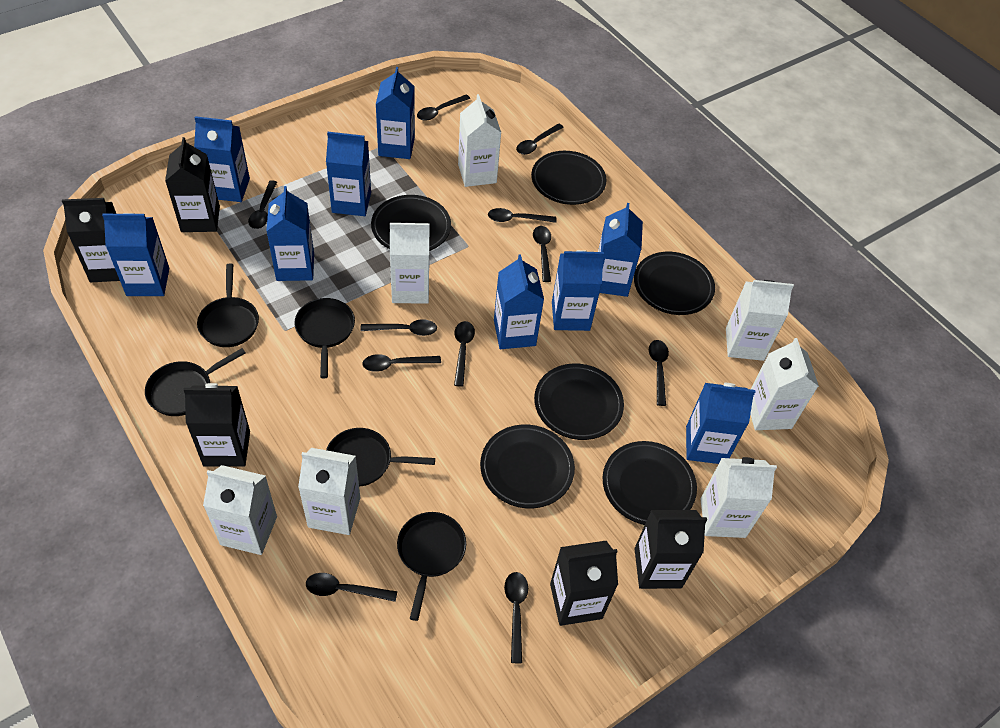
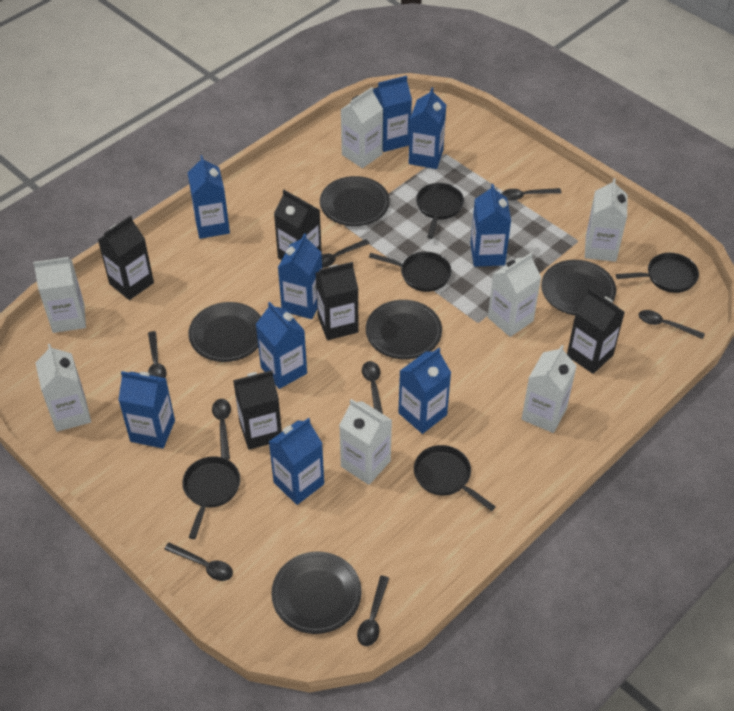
black plate: 6 -> 5
black spoon: 11 -> 8

